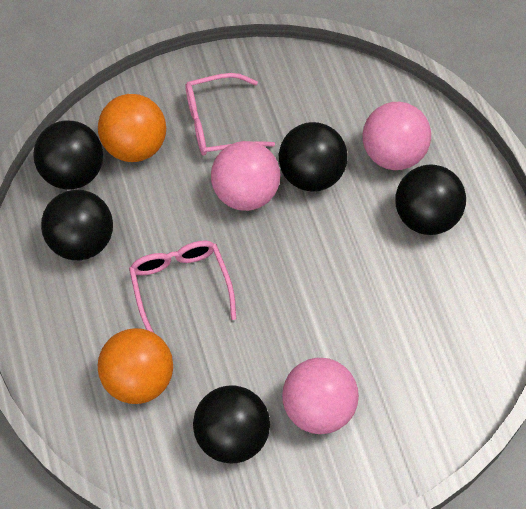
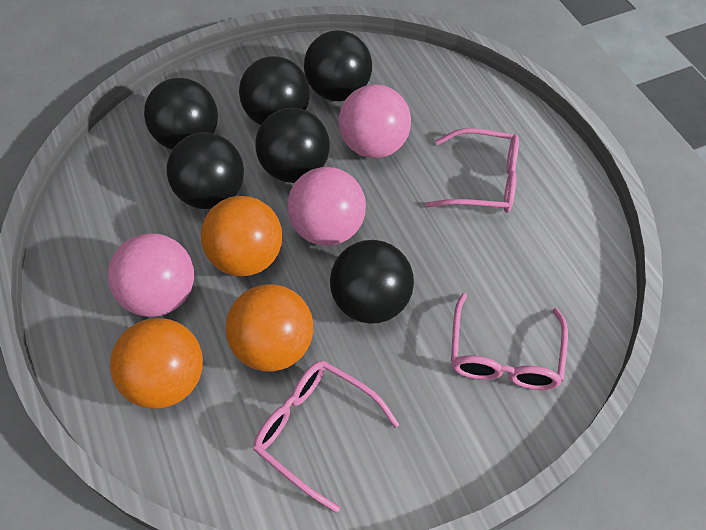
black ball: 5 -> 6
orange ball: 2 -> 3
pink glasses: 2 -> 3

